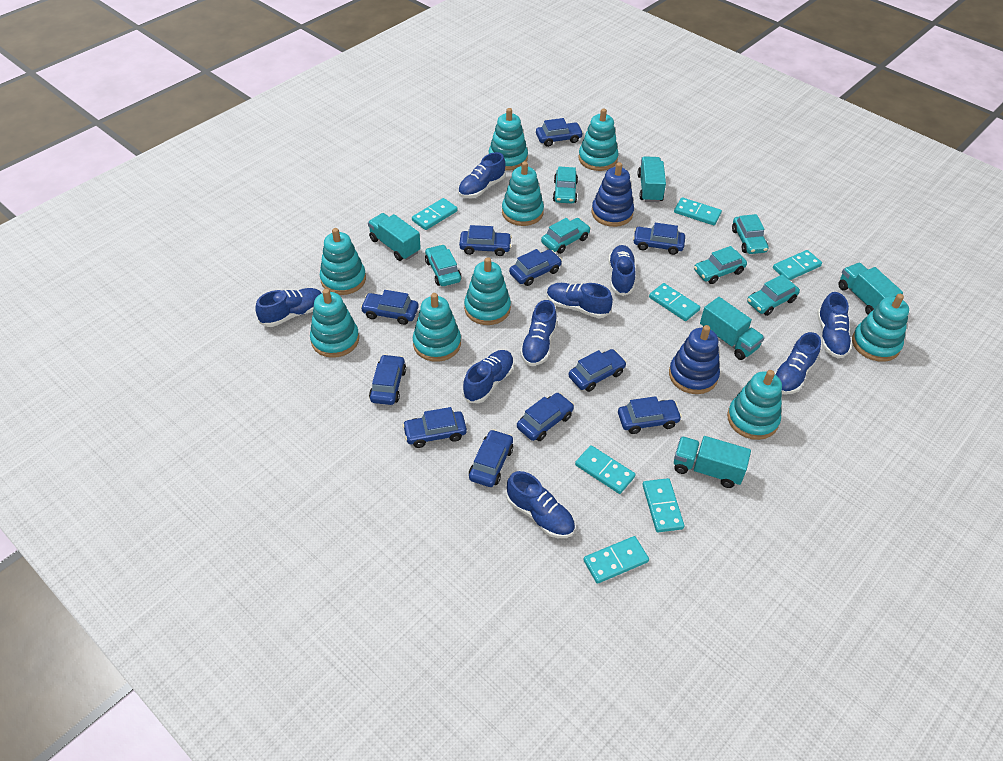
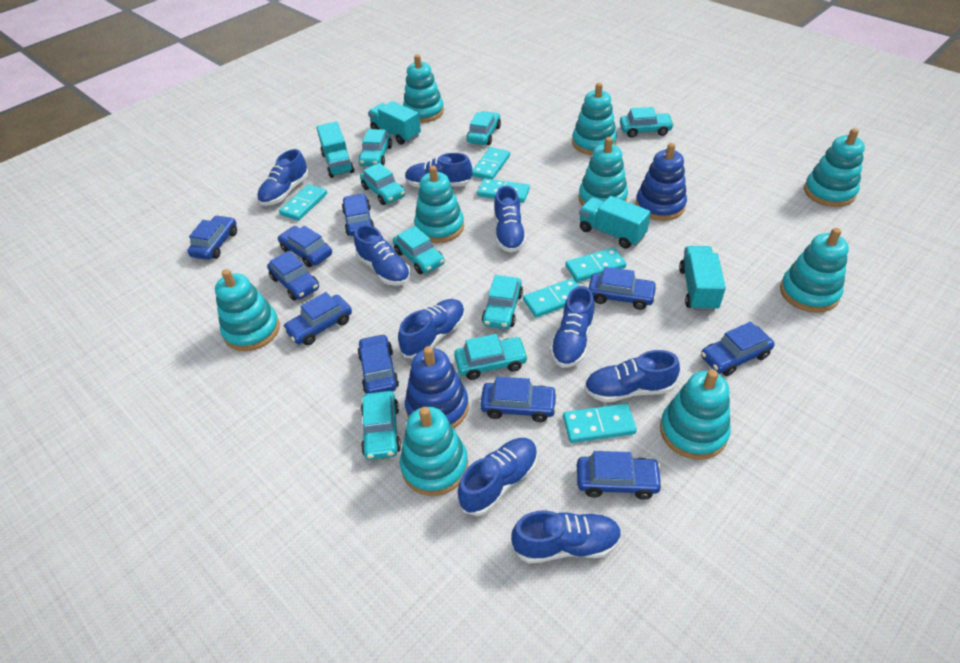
blue car: 11 -> 10
turquoise car: 6 -> 8
turquoise domino: 7 -> 6
turquoise truck: 5 -> 4

